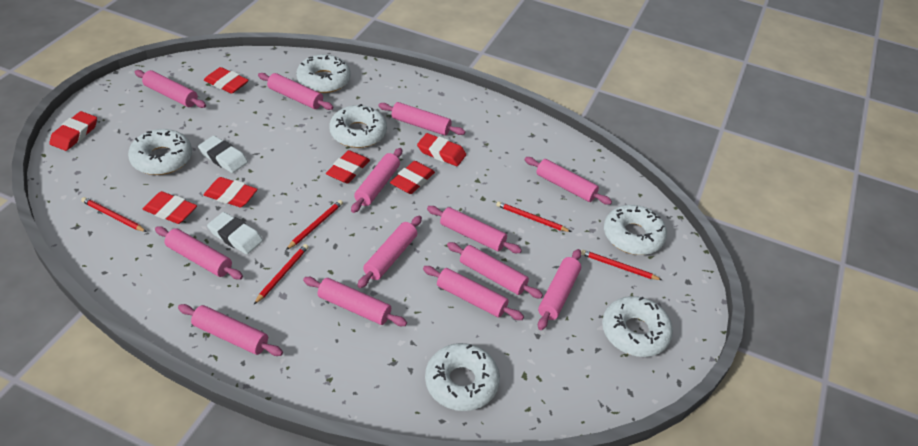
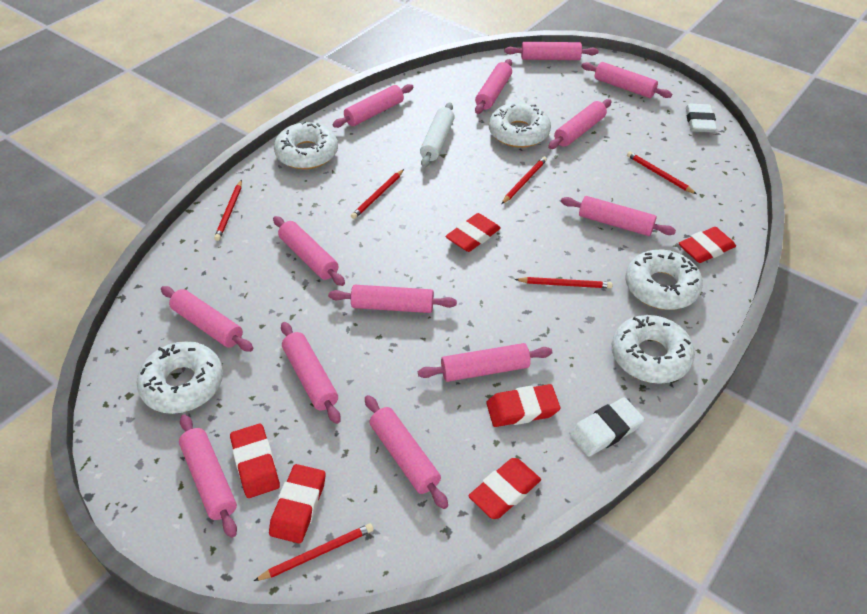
red eraser: 7 -> 6
red pencil: 5 -> 6
white donut: 6 -> 5
white rolling pin: 0 -> 1

